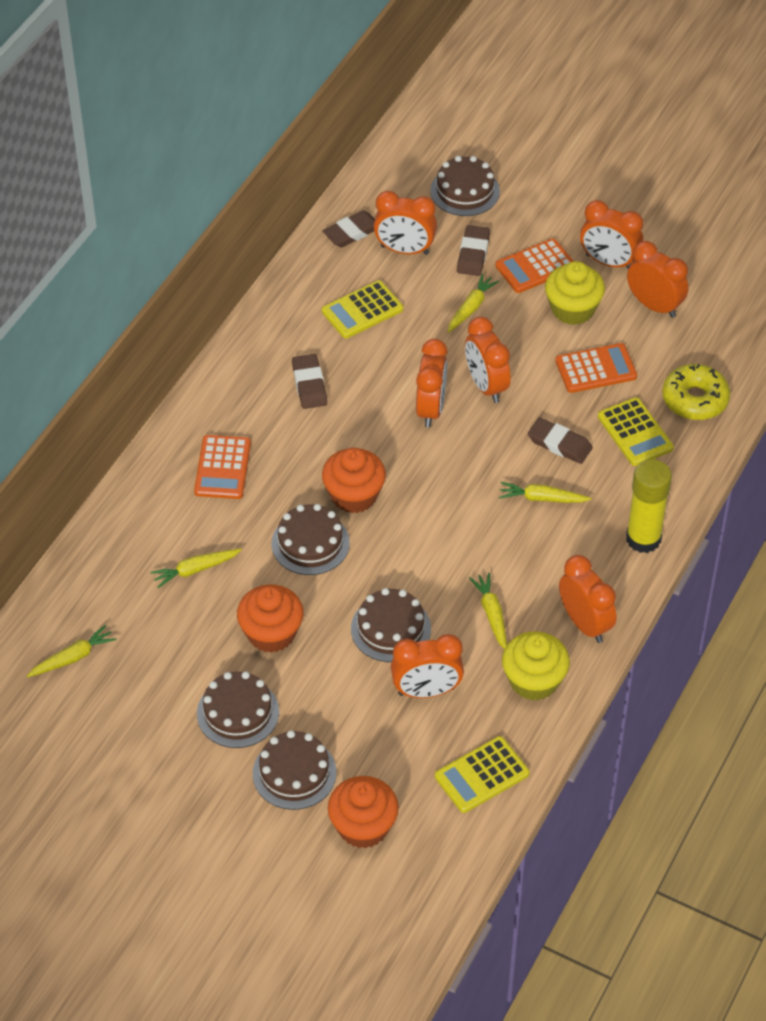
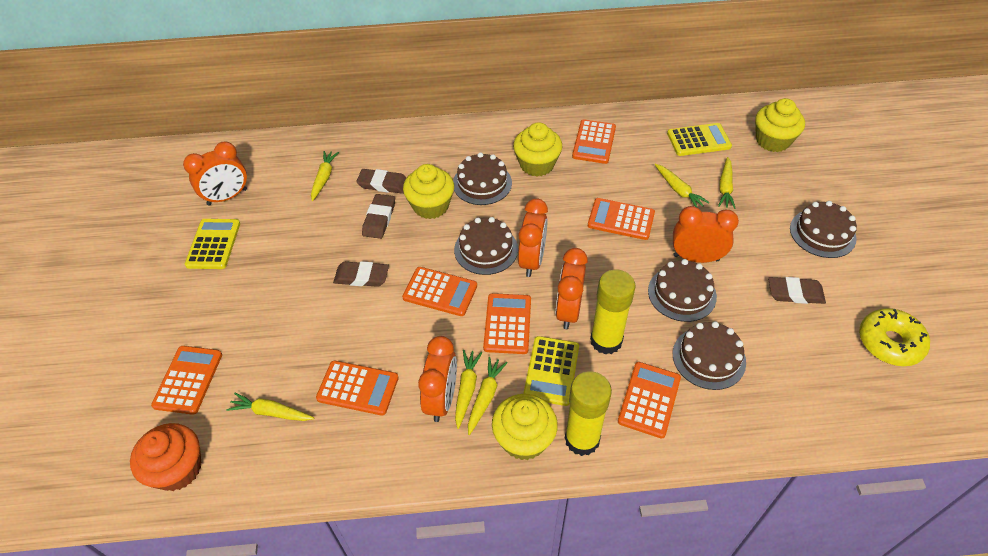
orange calculator: 3 -> 7
orange clock: 7 -> 5
orange cupcake: 3 -> 1
yellow carrot: 5 -> 6
yellow cupcake: 2 -> 4
yellow glue stick: 1 -> 2

